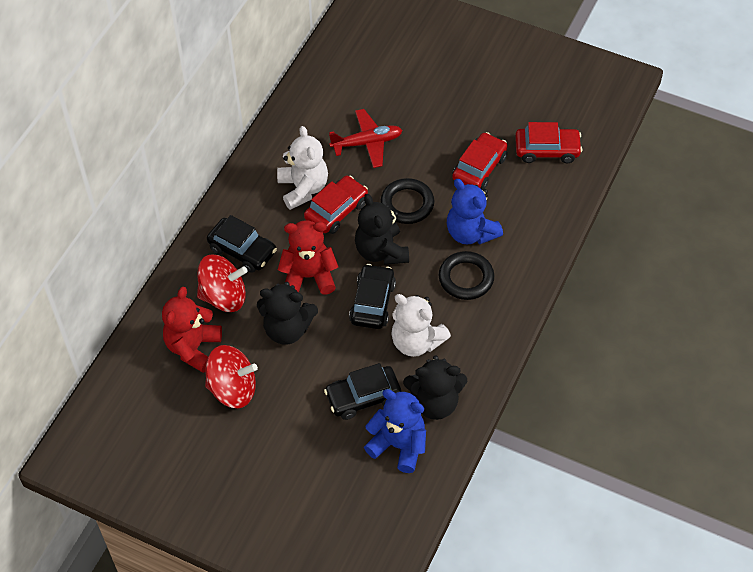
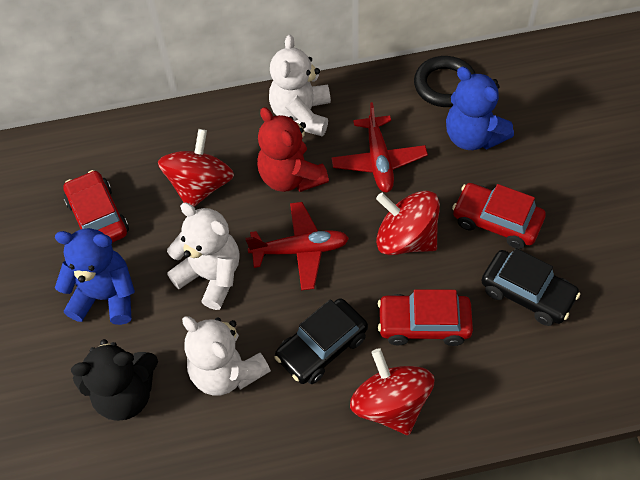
black car: 3 -> 2
black ring: 2 -> 1
black teddy bear: 3 -> 1
red plane: 1 -> 2
red spinning top: 2 -> 3
red teddy bear: 2 -> 1
white teddy bear: 2 -> 3

